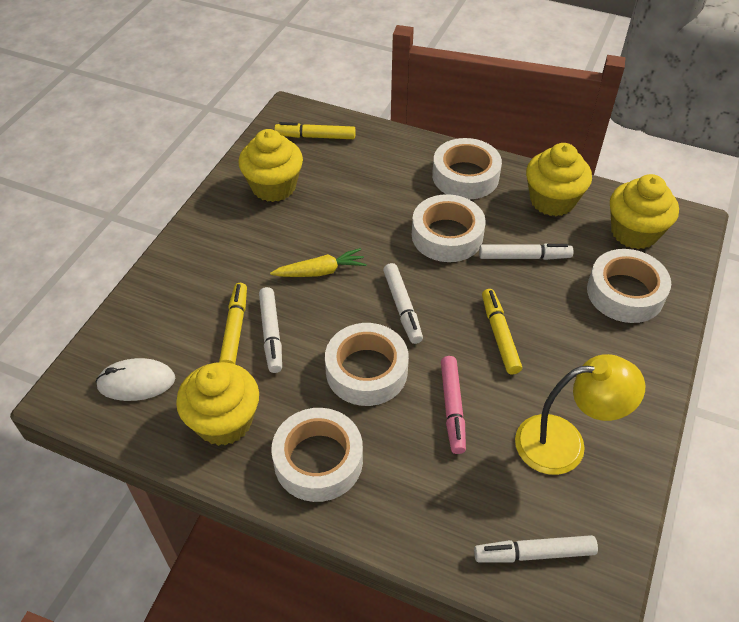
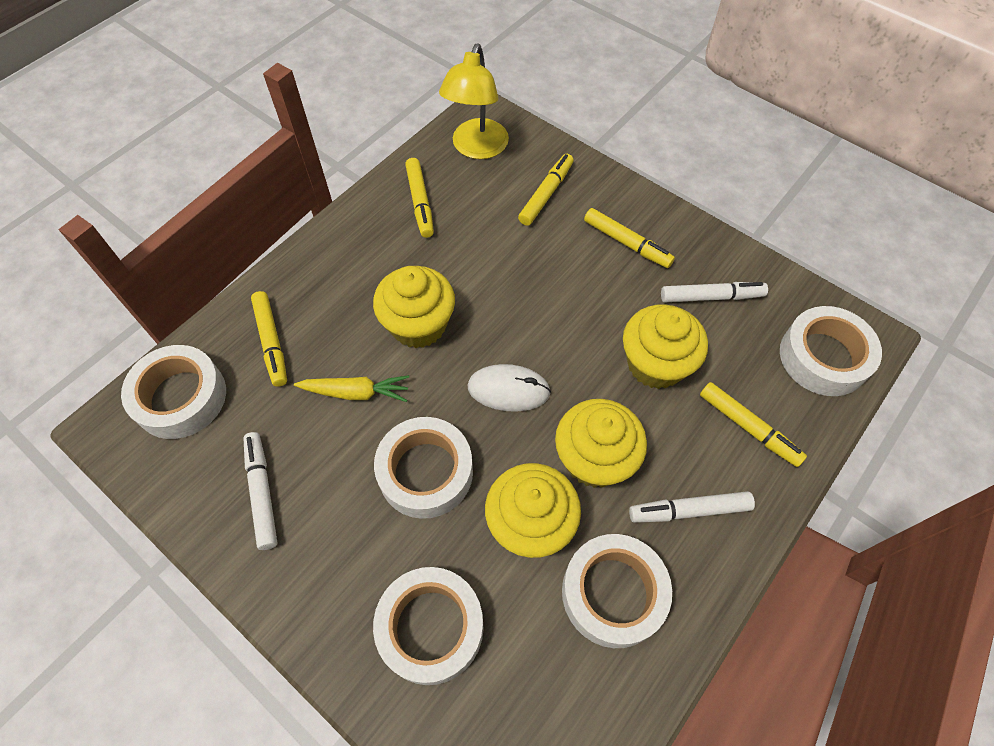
pink marker: 1 -> 0
white marker: 4 -> 3
yellow marker: 3 -> 5

